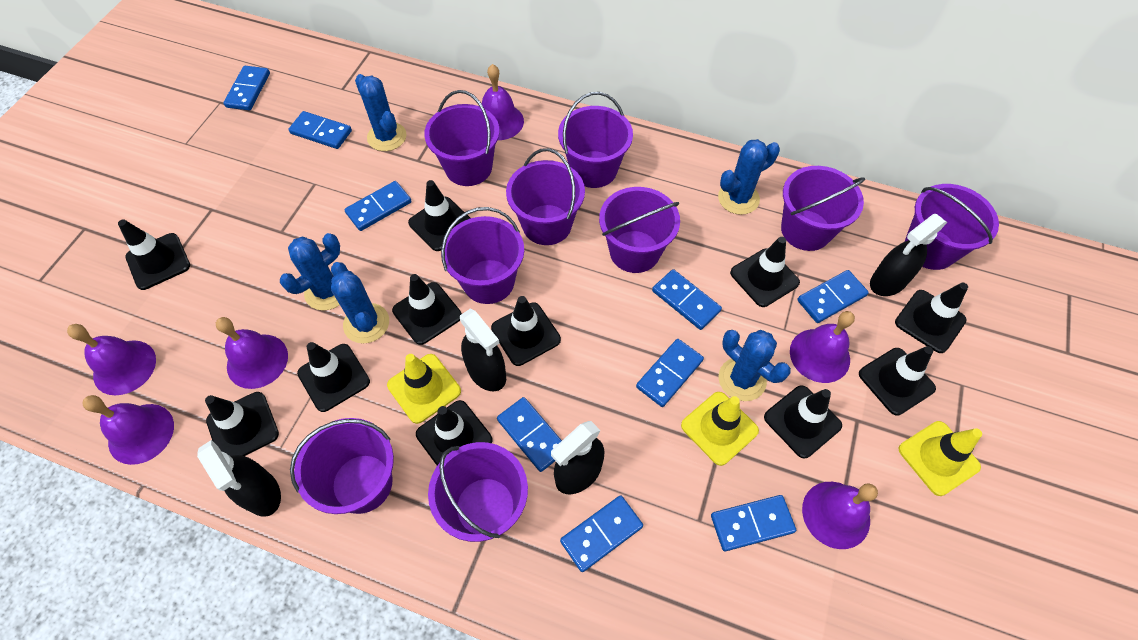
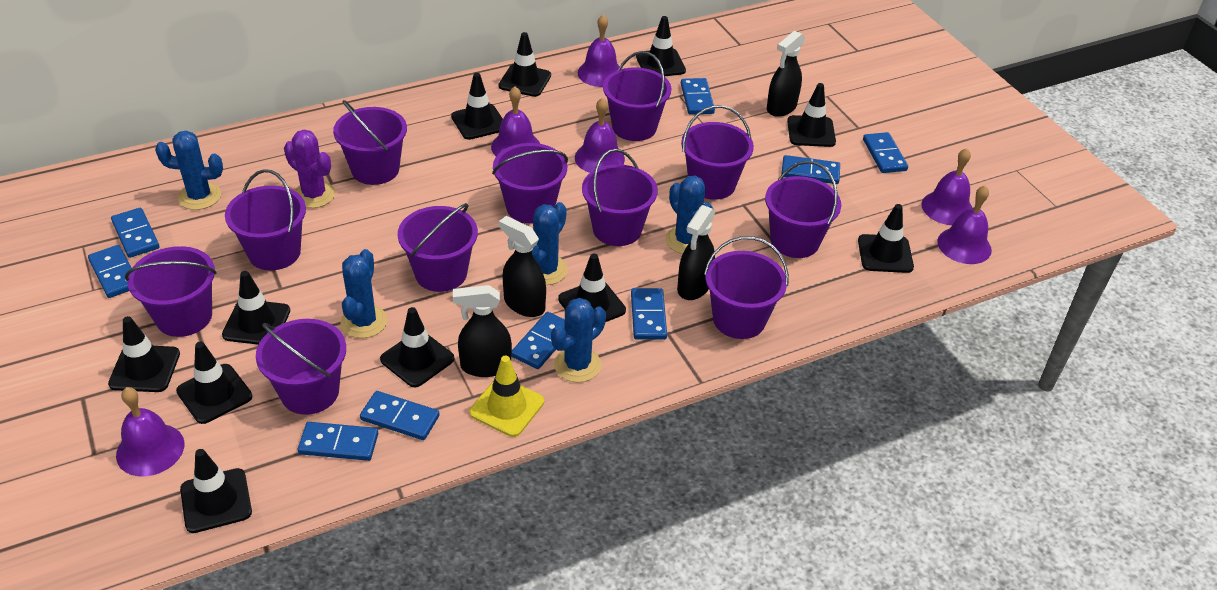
purple bucket: 9 -> 11
purple cactus: 0 -> 1
yellow traffic cone: 3 -> 1

